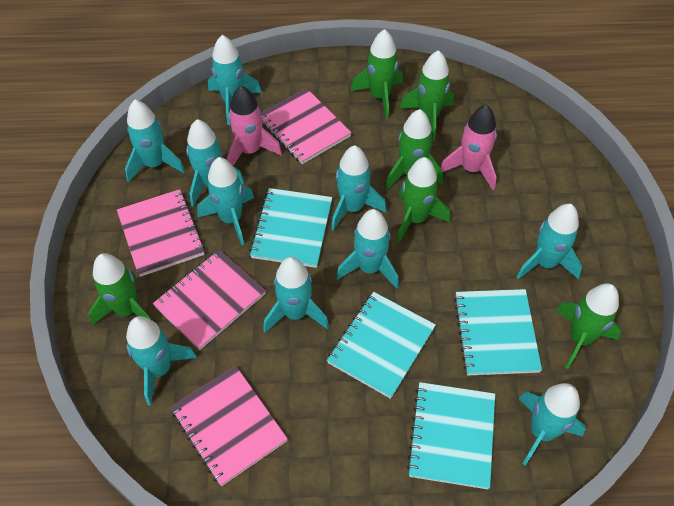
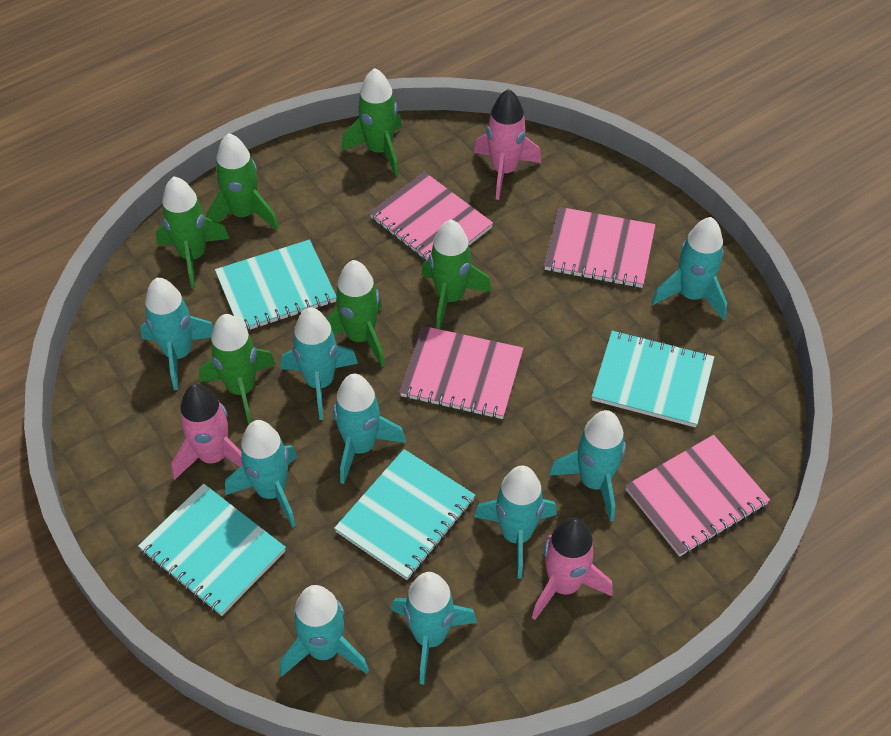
pink rocket: 2 -> 3
turquoise rocket: 10 -> 9

